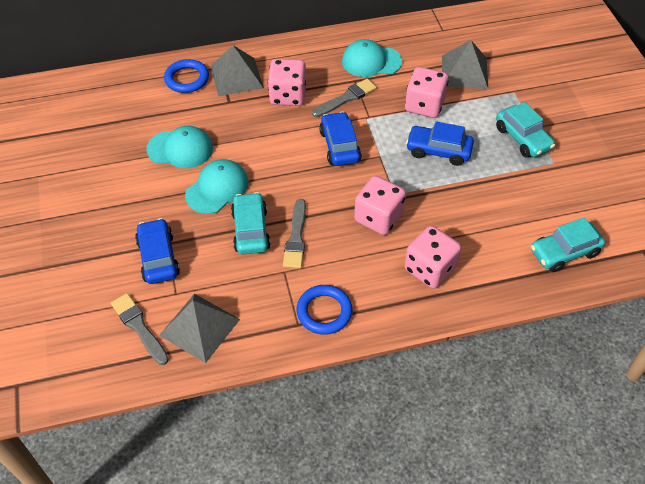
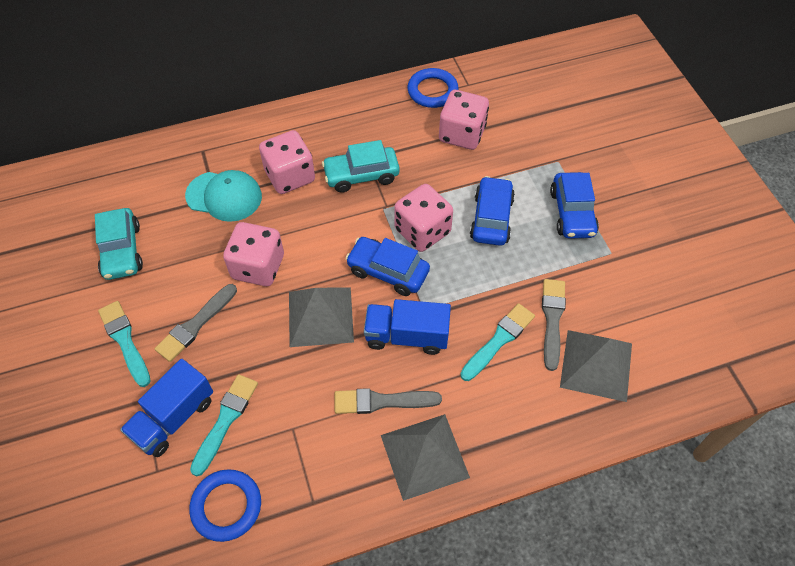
blue truck: 0 -> 2
turquoise brush: 0 -> 3
turquoise cap: 3 -> 1
turquoise car: 3 -> 2

